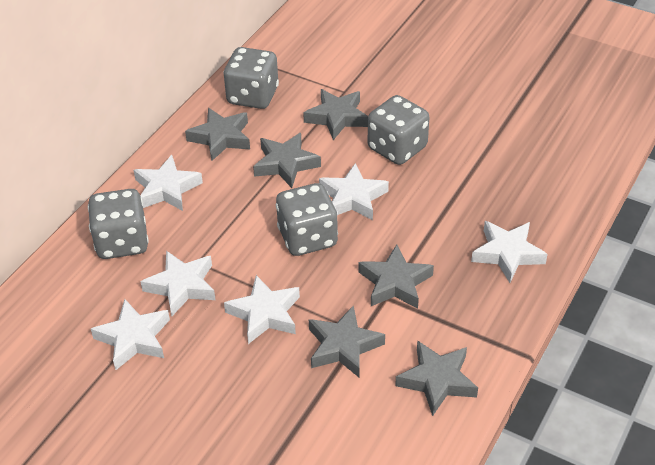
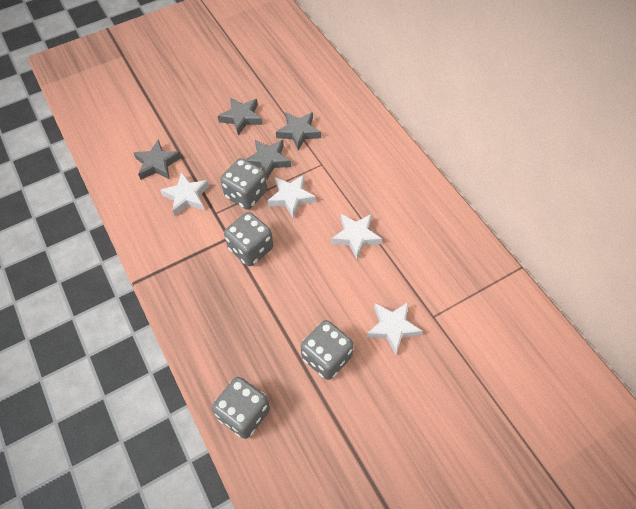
grey star: 6 -> 4
white star: 6 -> 4

